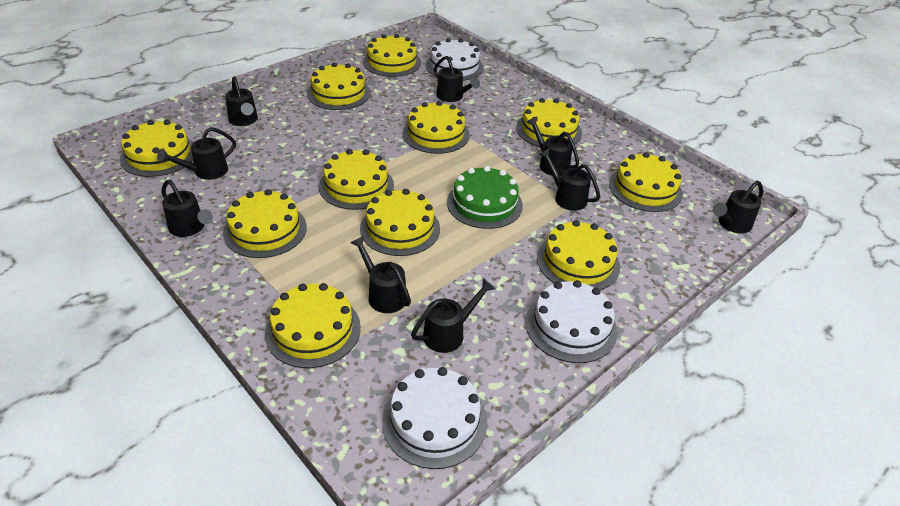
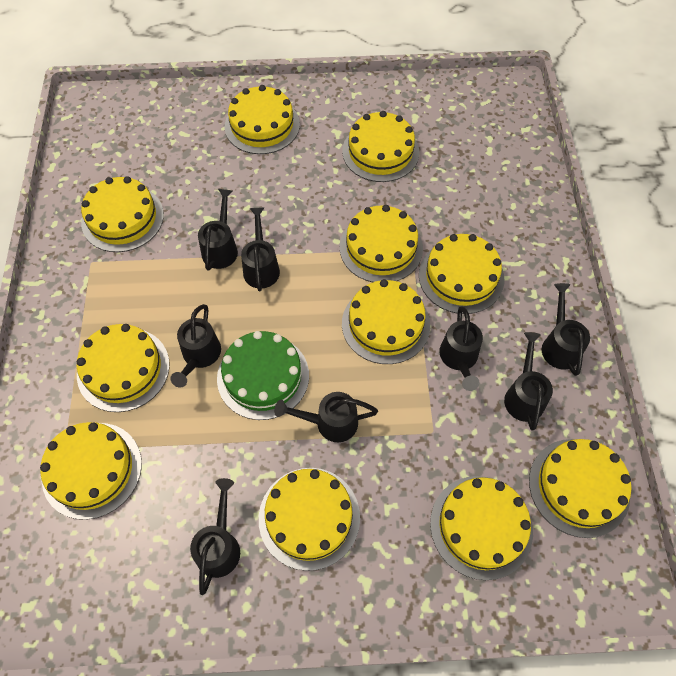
black watering can: 9 -> 8
white cake: 3 -> 0

